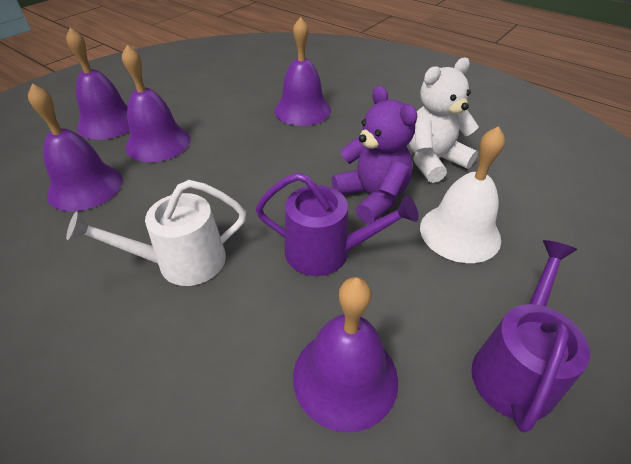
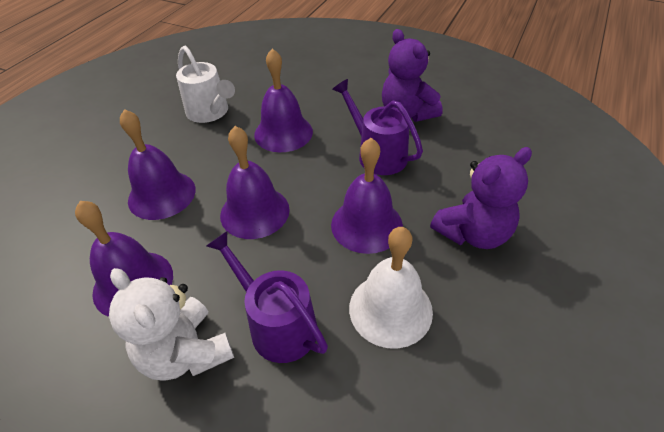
purple teddy bear: 1 -> 2

